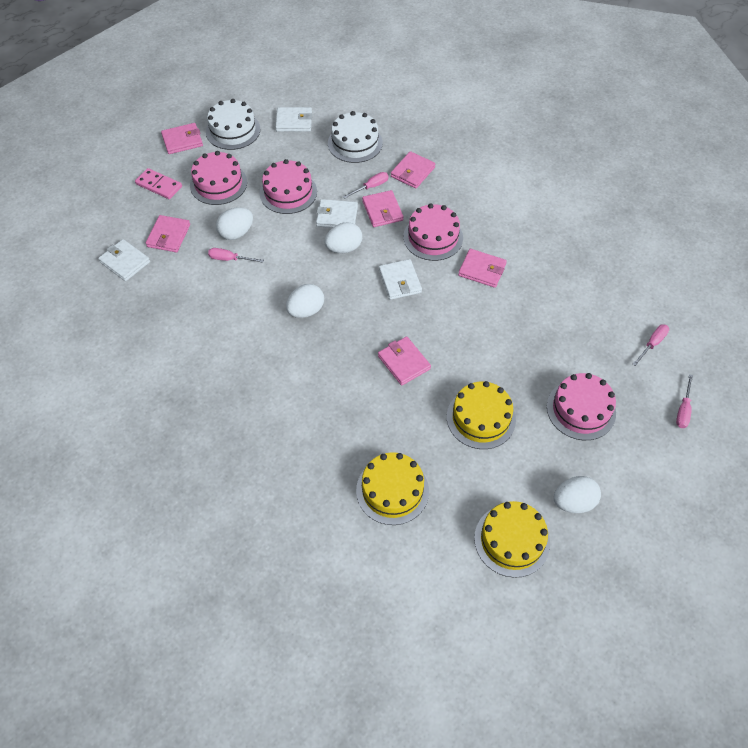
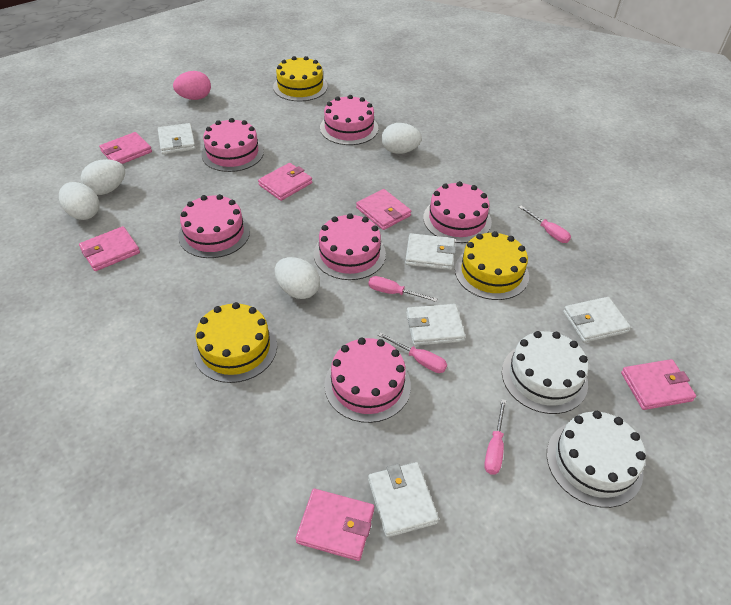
pink cake: 4 -> 6
pink domino: 1 -> 0
pink egg: 0 -> 1
white wallet: 4 -> 5

